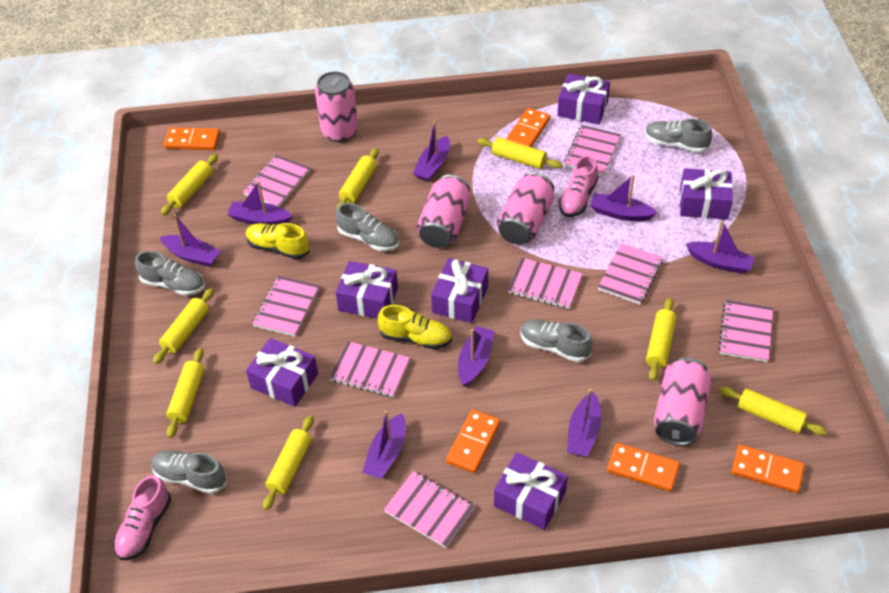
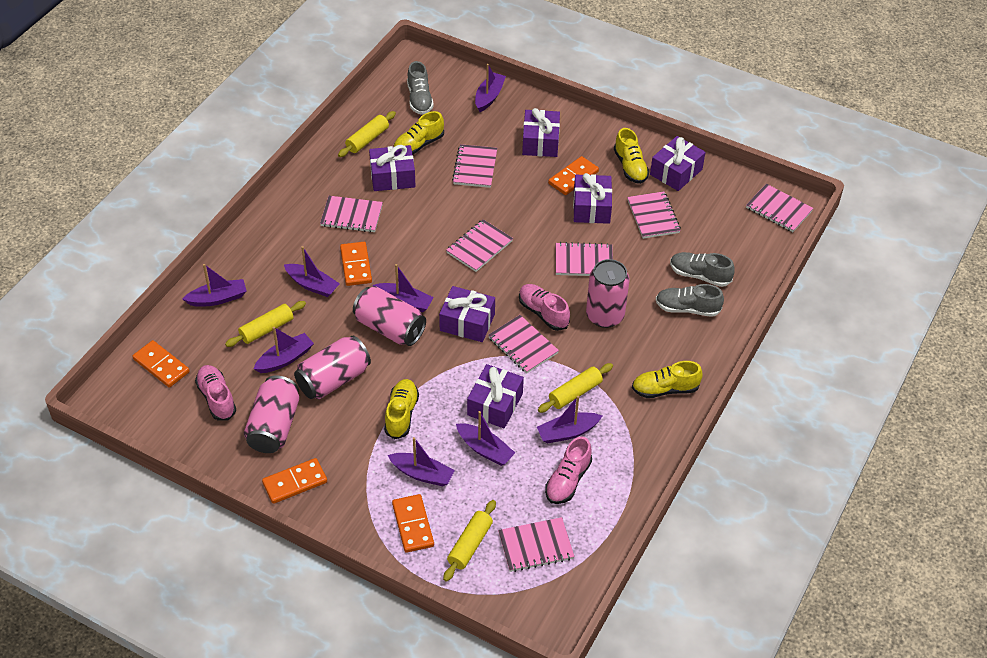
grey shoe: 5 -> 3
pink shoe: 2 -> 3
yellow rolling pin: 8 -> 4
yellow shoe: 2 -> 4

